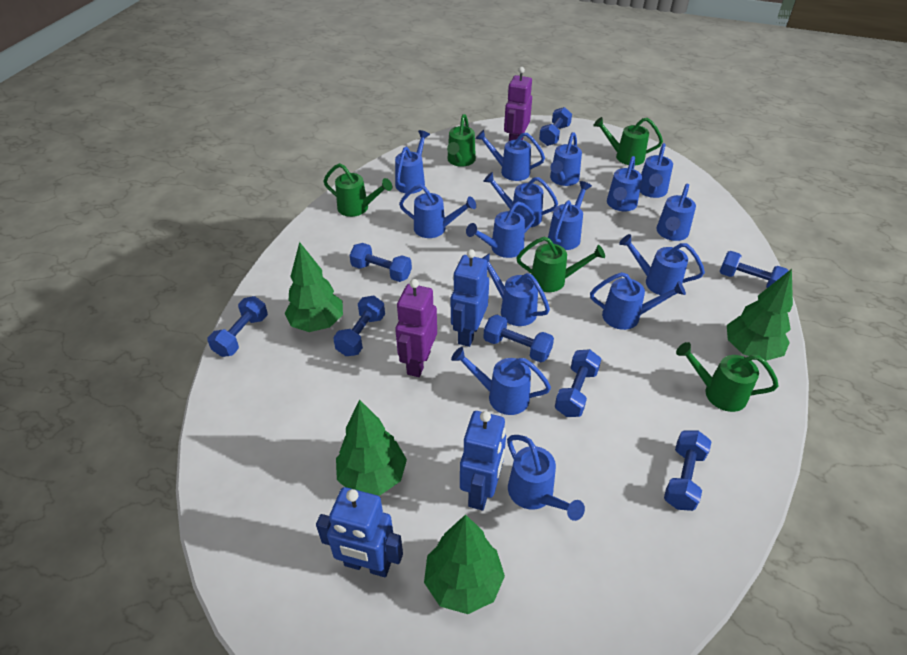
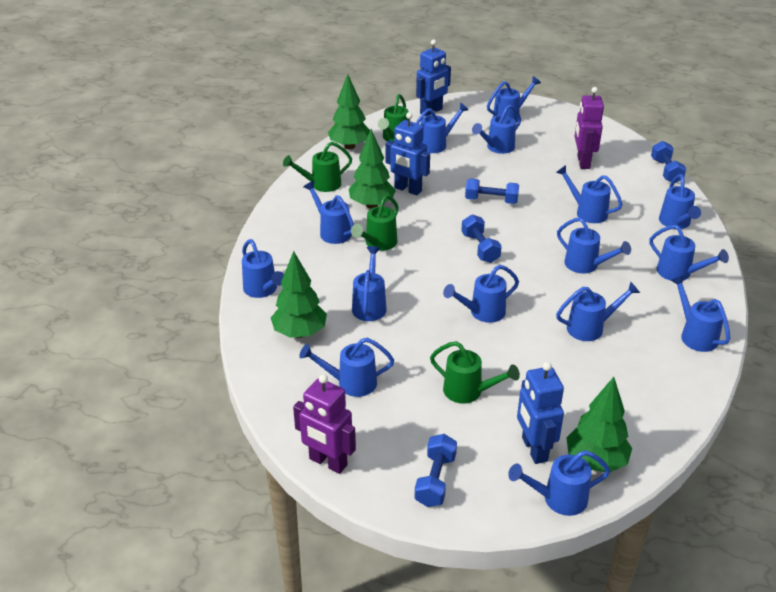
blue dumbbell: 8 -> 4
green watering can: 5 -> 4

